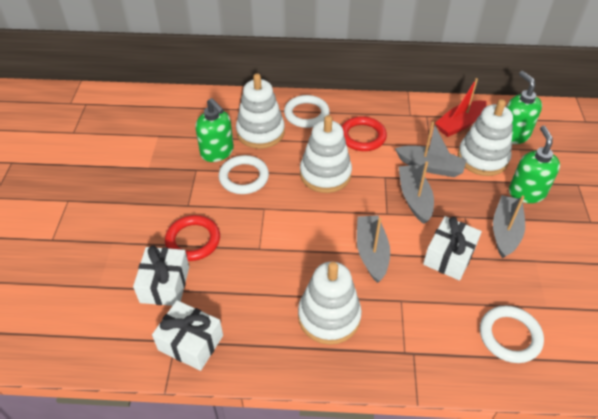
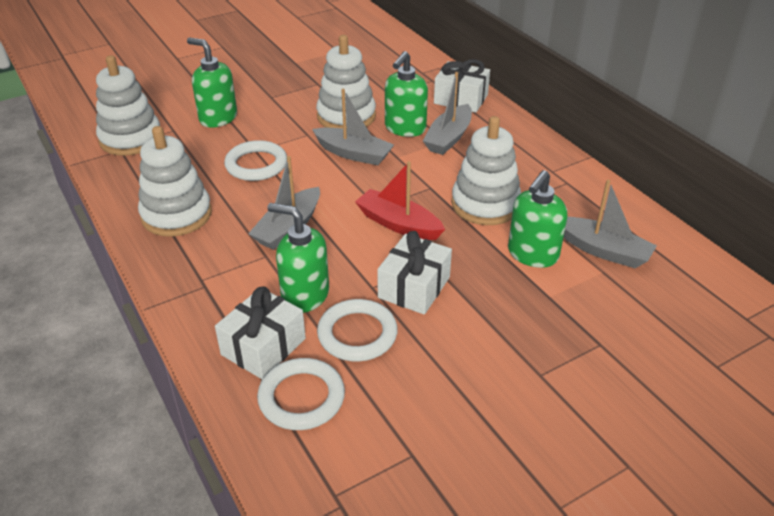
green soap dispenser: 3 -> 4
red ring: 2 -> 0

